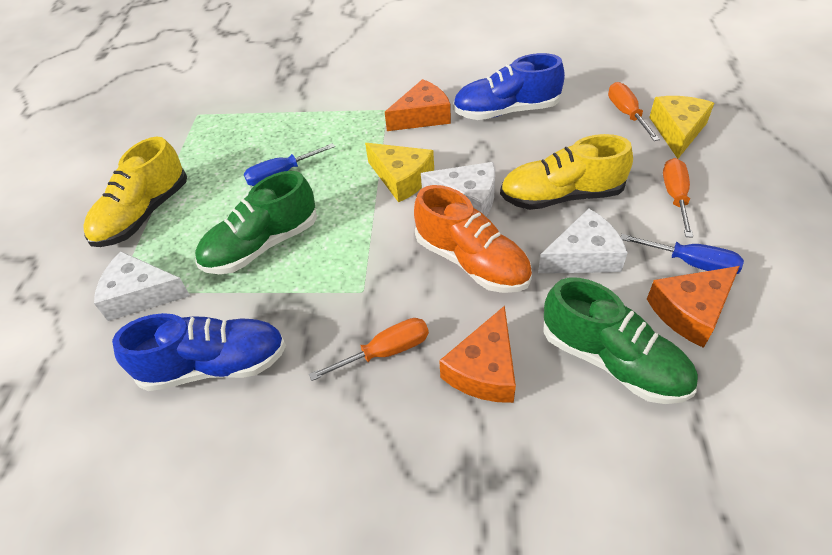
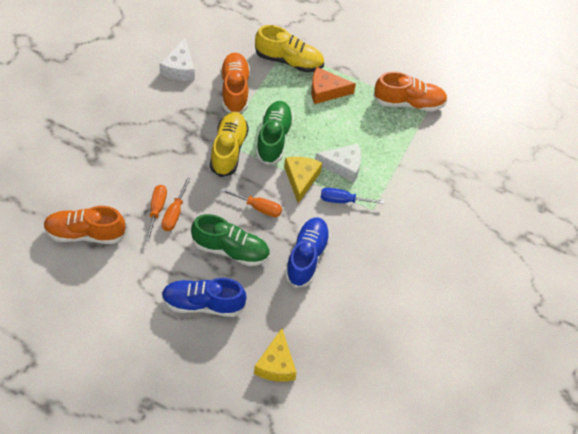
blue screwdriver: 2 -> 1
orange cheese: 3 -> 1
orange shoe: 1 -> 3
white cheese: 3 -> 2

